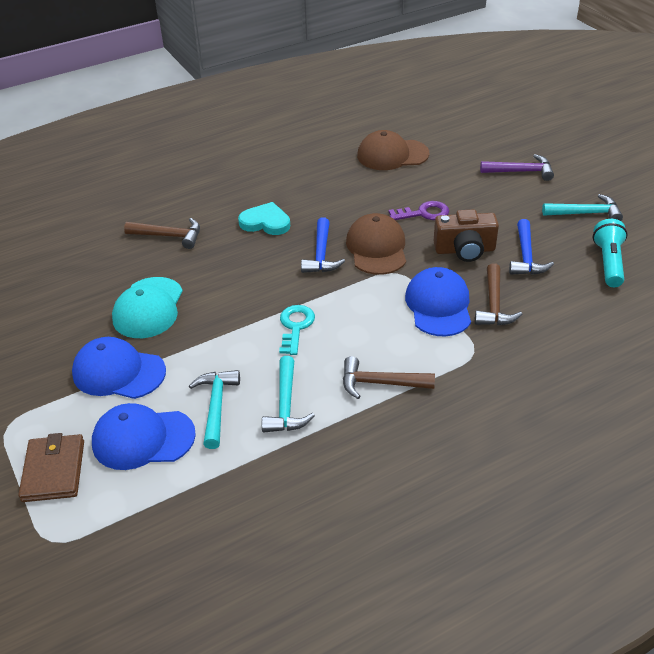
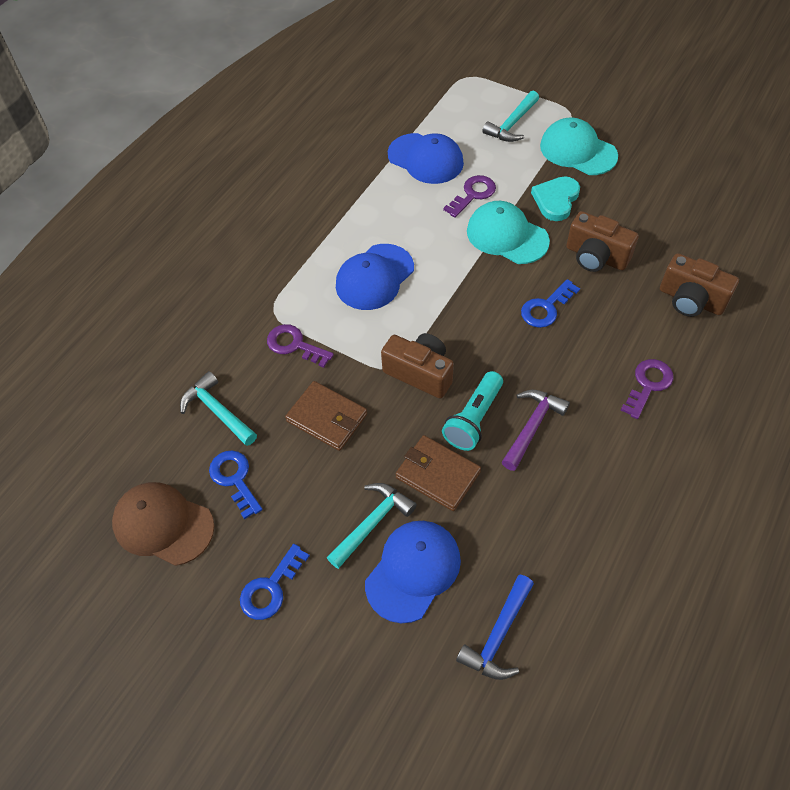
blue hammer: 2 -> 1
blue key: 0 -> 3
brown camera: 1 -> 3
brown cap: 2 -> 1
brown hammer: 3 -> 0
brown wallet: 1 -> 2
purple key: 1 -> 3
turquoise cap: 1 -> 2
turquoise key: 1 -> 0

